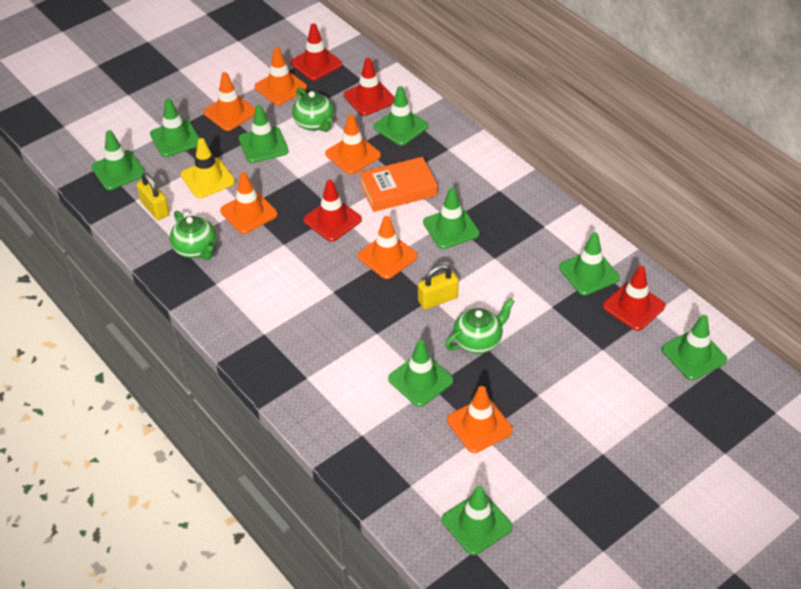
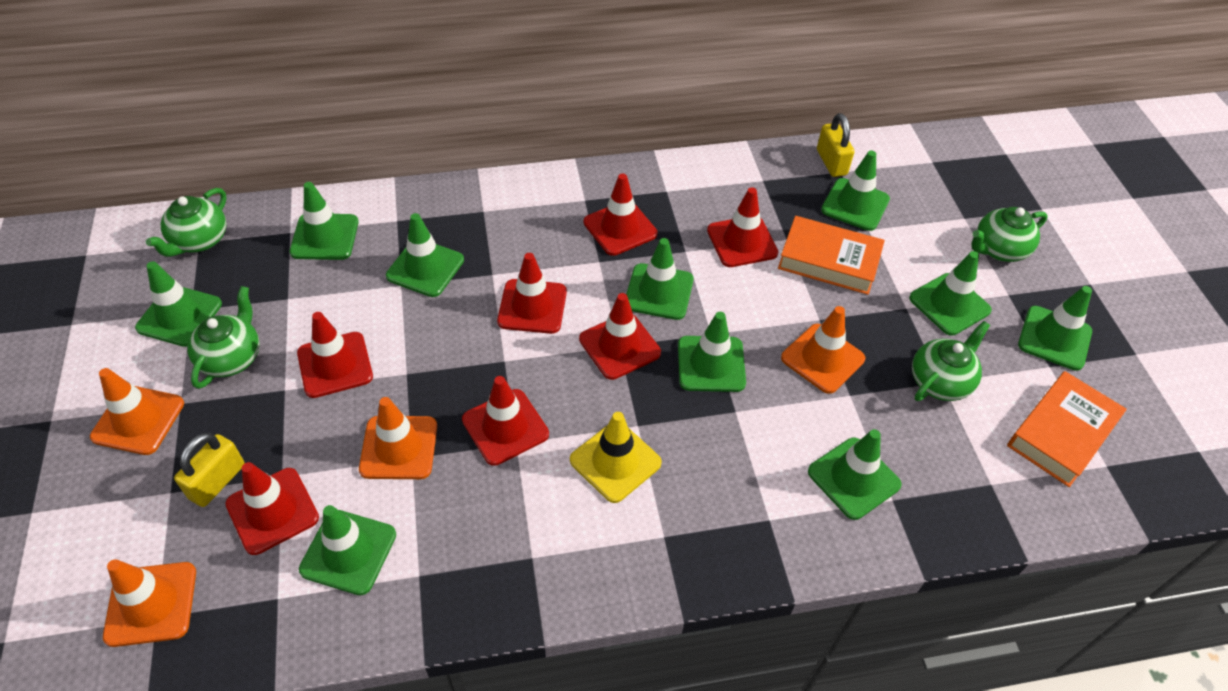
green teapot: 3 -> 4
green traffic cone: 9 -> 10
orange book: 1 -> 2
orange traffic cone: 6 -> 4
red traffic cone: 4 -> 7

